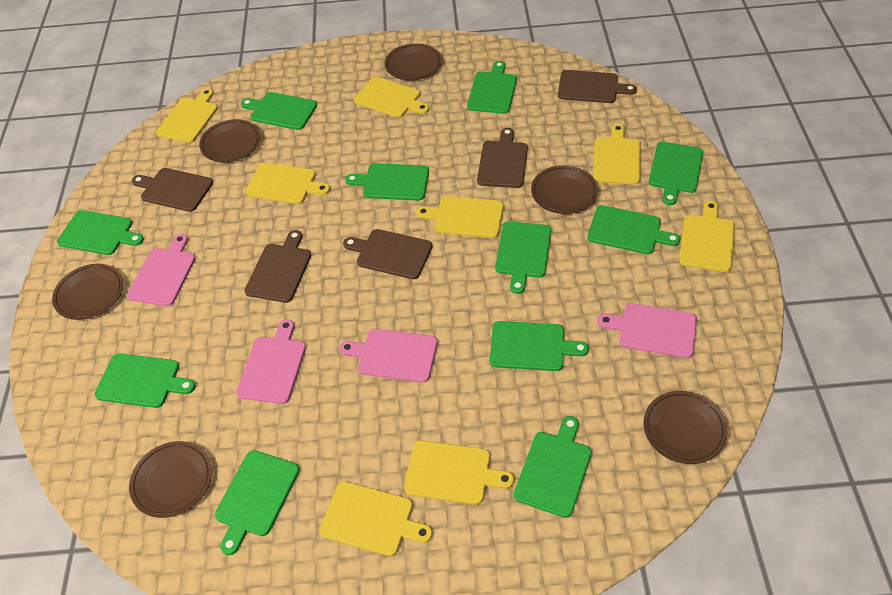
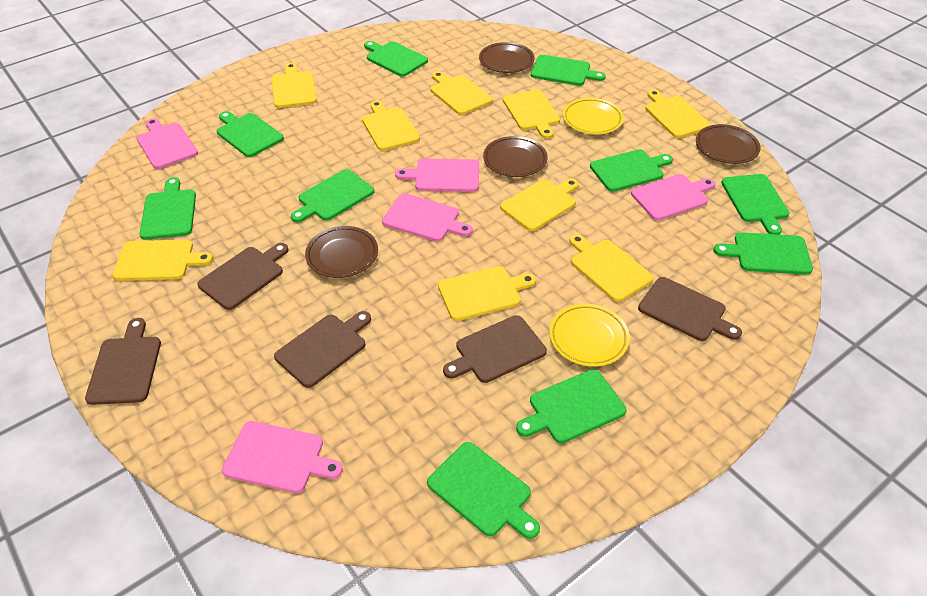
brown plate: 6 -> 4
green cutting board: 11 -> 10
pink cutting board: 4 -> 5
yellow cutting board: 8 -> 9
yellow plate: 0 -> 2

